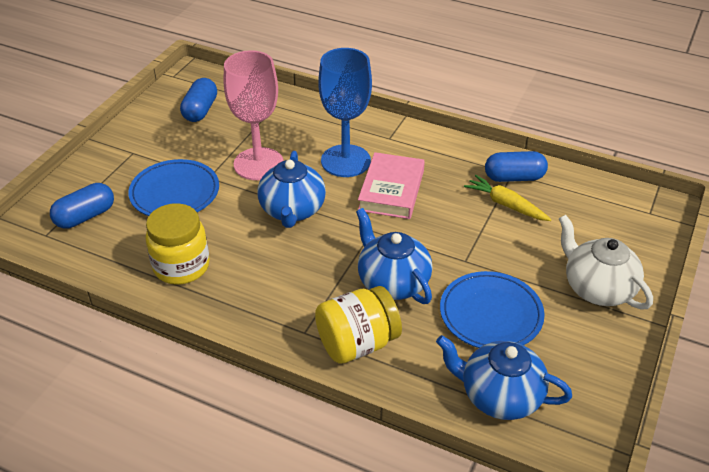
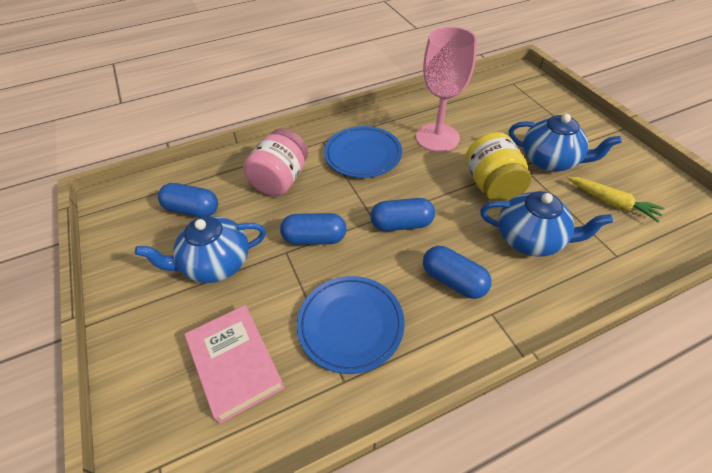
blue capsule: 3 -> 4
blue goblet: 1 -> 0
pink jar: 0 -> 1
white teapot: 1 -> 0
yellow jar: 2 -> 1

